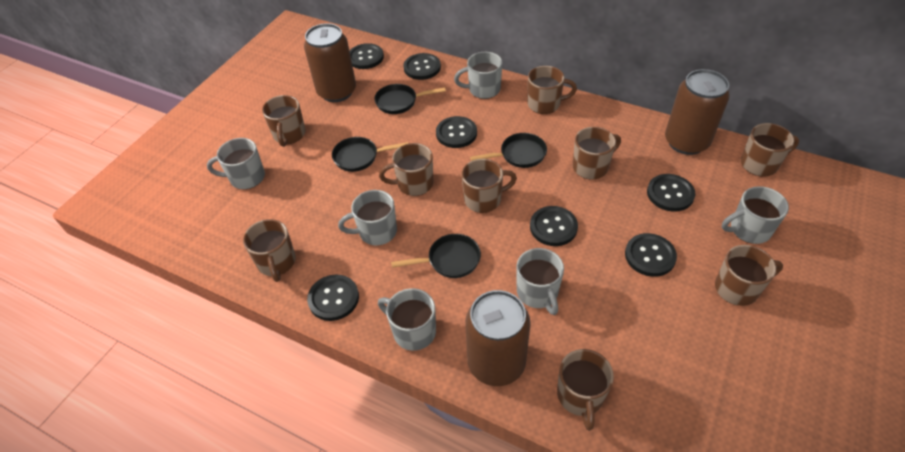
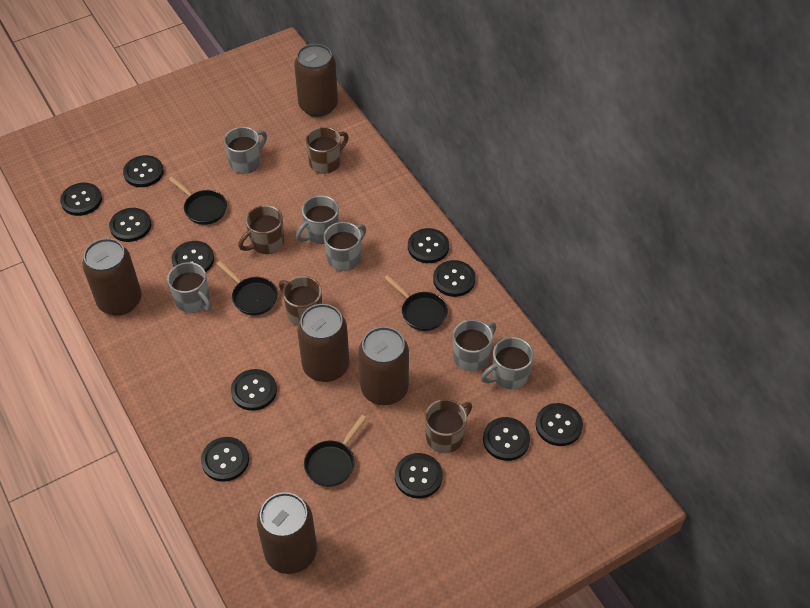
black button: 7 -> 11
brown can: 3 -> 5
brown mug: 9 -> 4

